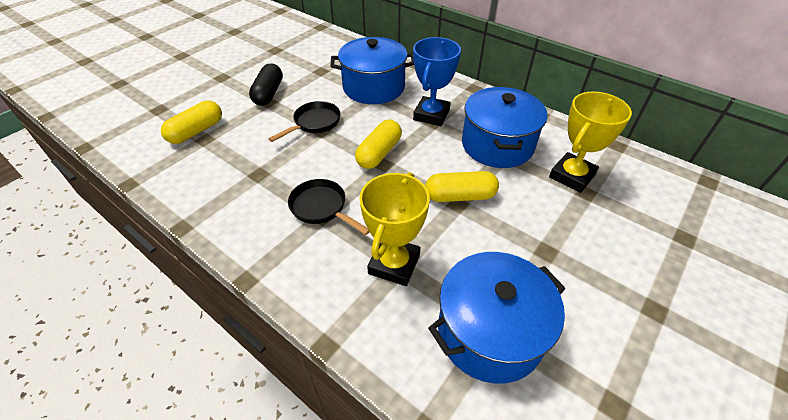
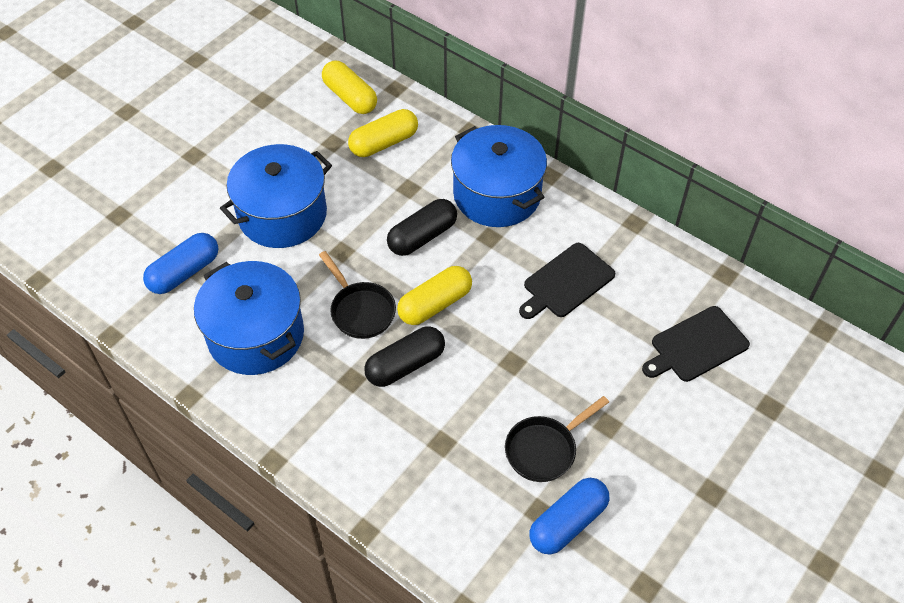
black capsule: 1 -> 2
black cutting board: 0 -> 2
blue capsule: 0 -> 2
blue trophy: 1 -> 0
yellow trophy: 2 -> 0

